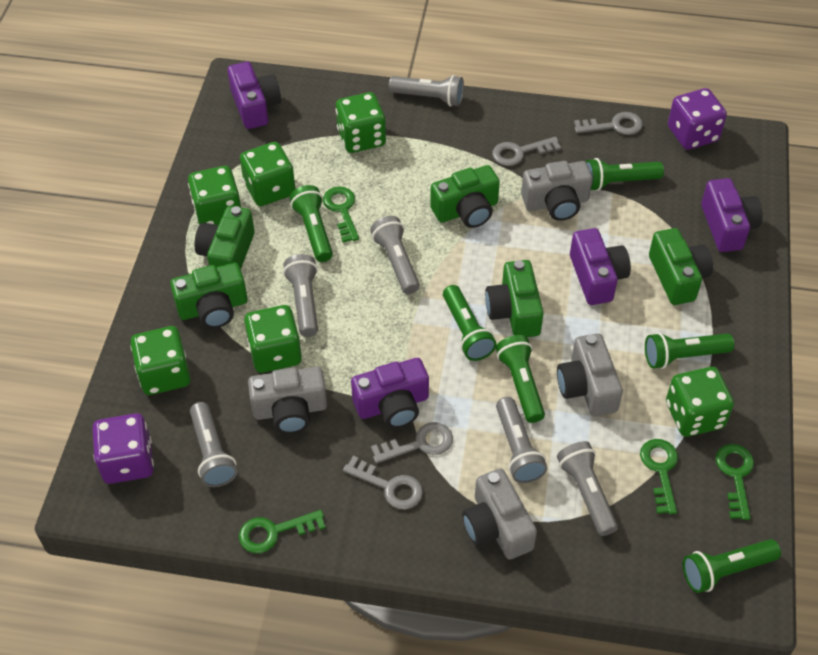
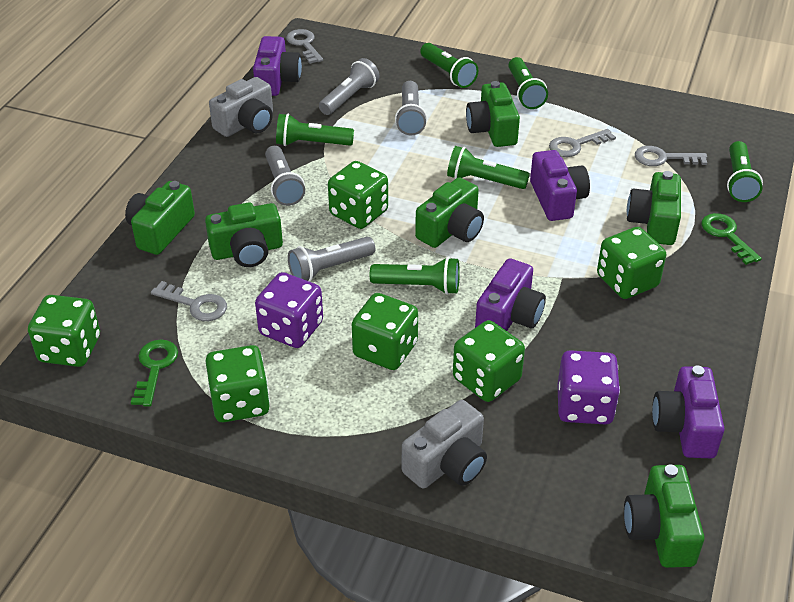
green camera: 5 -> 6
green key: 4 -> 2
grey camera: 4 -> 2
grey flashlight: 6 -> 4

